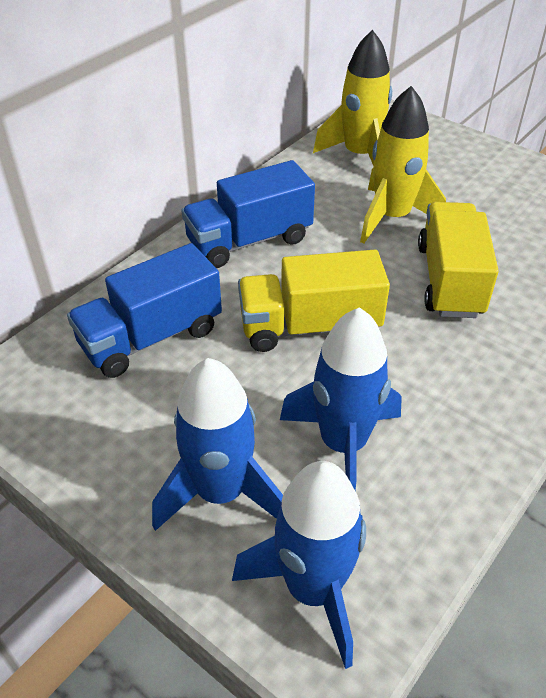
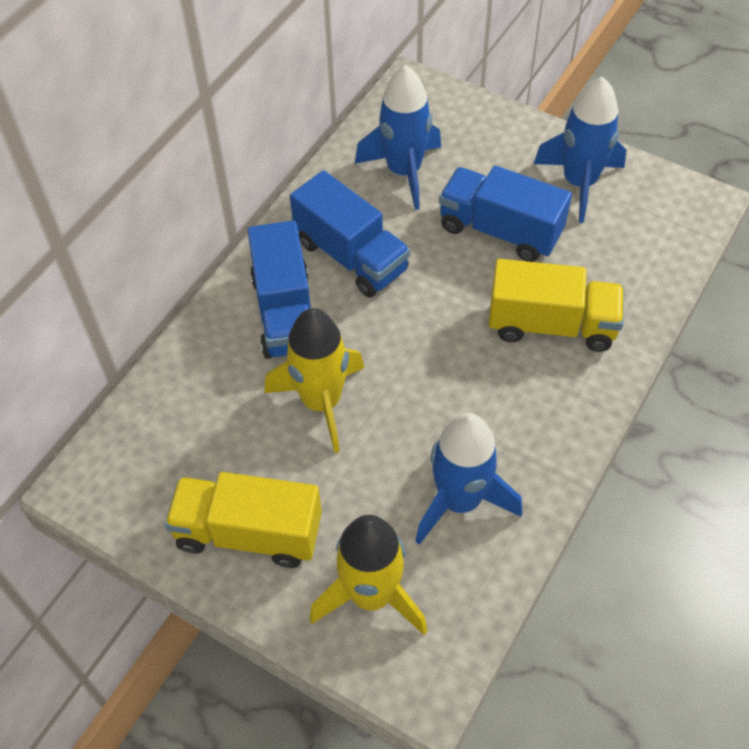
blue truck: 2 -> 3

